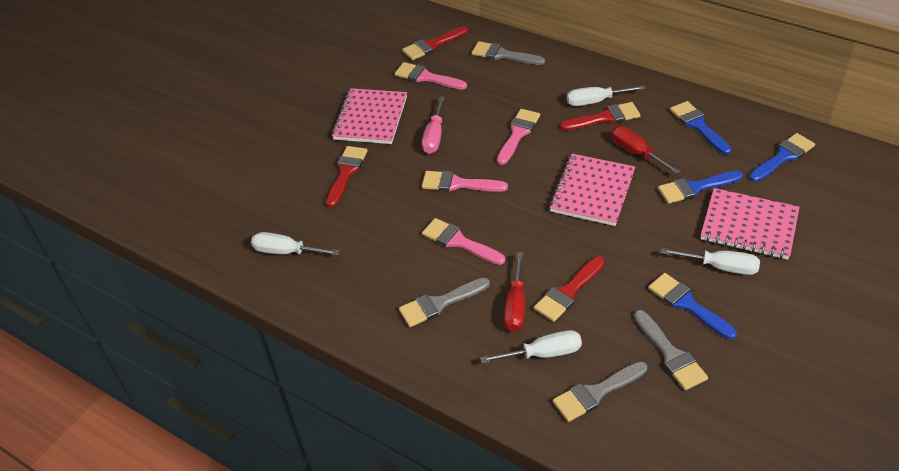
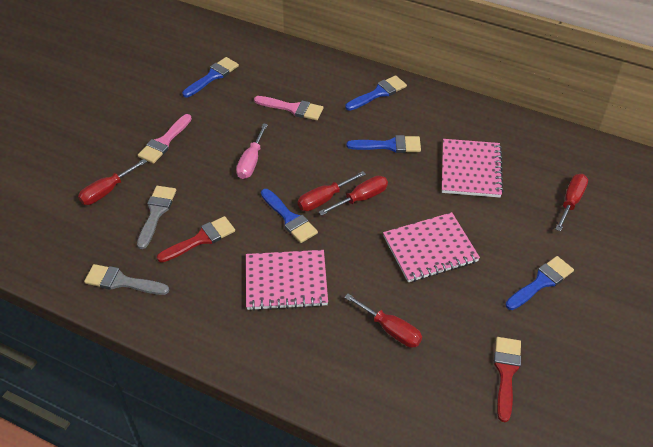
blue brush: 4 -> 5
grey brush: 4 -> 2
pink brush: 4 -> 2
red brush: 4 -> 2
red screwdriver: 2 -> 5
white screwdriver: 4 -> 0

